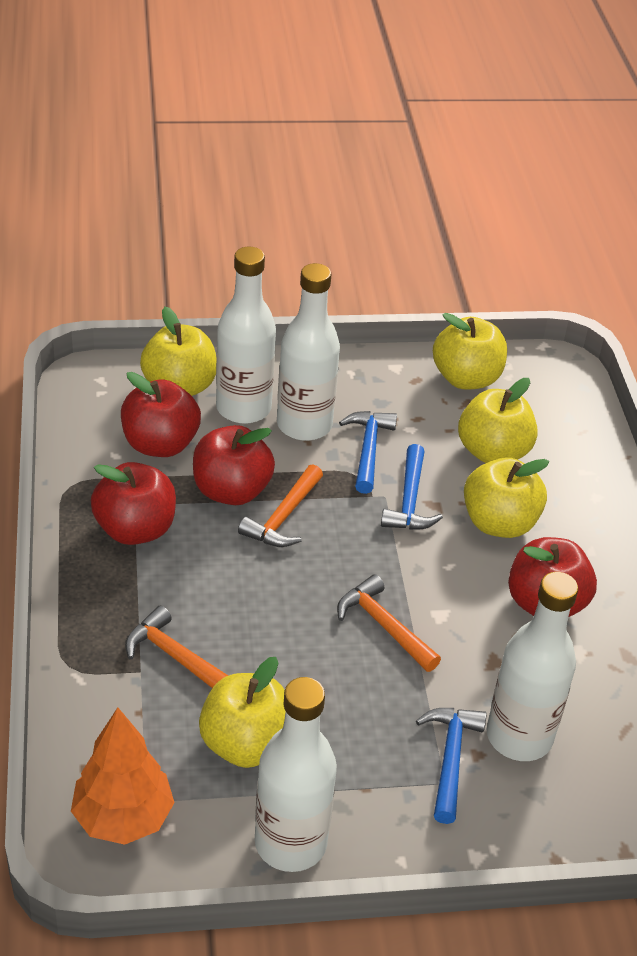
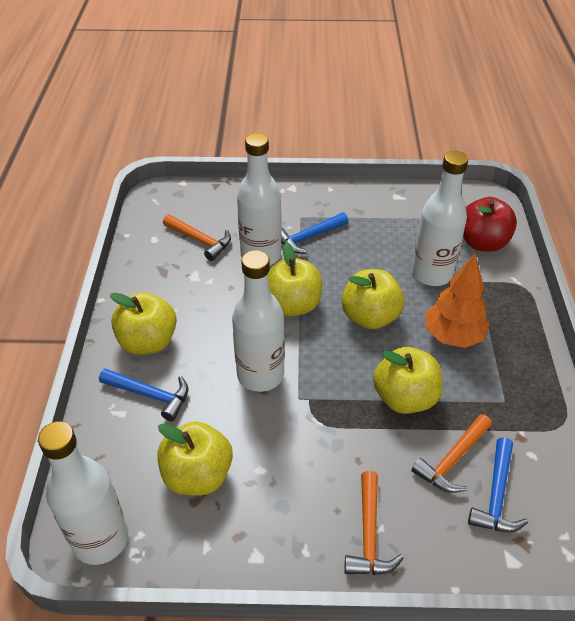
red apple: 4 -> 1

